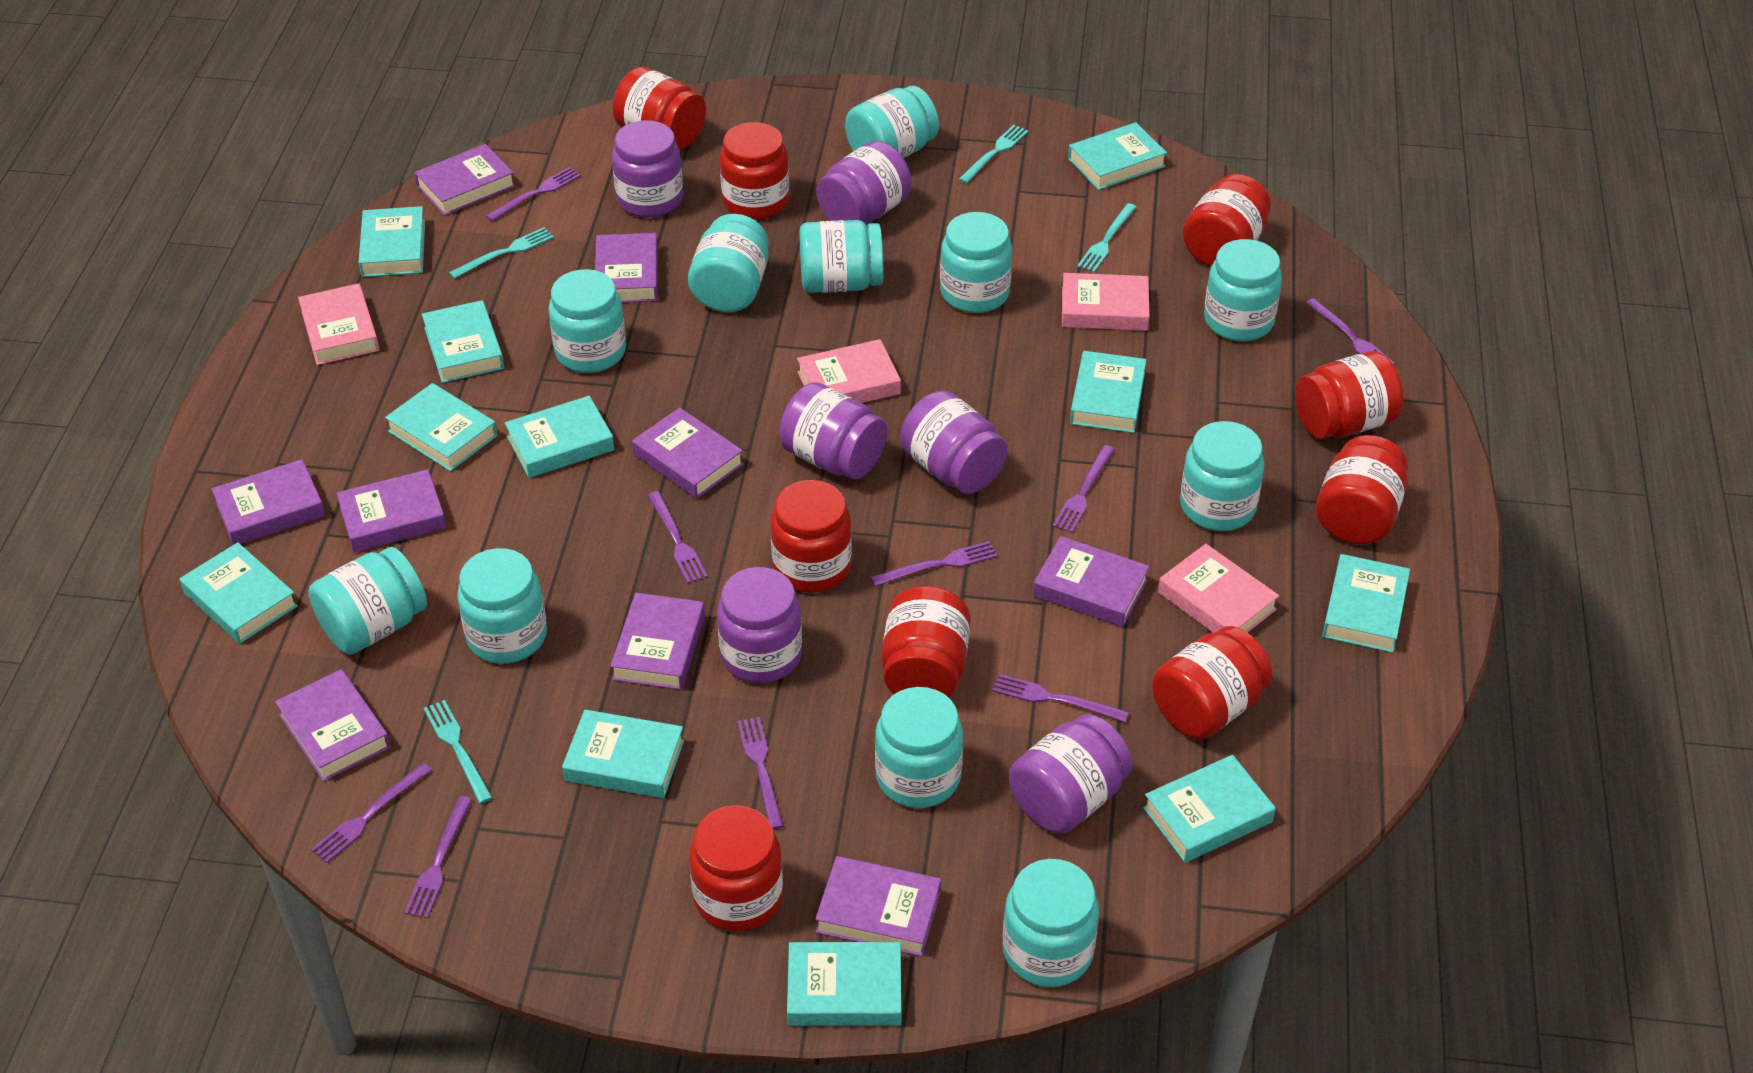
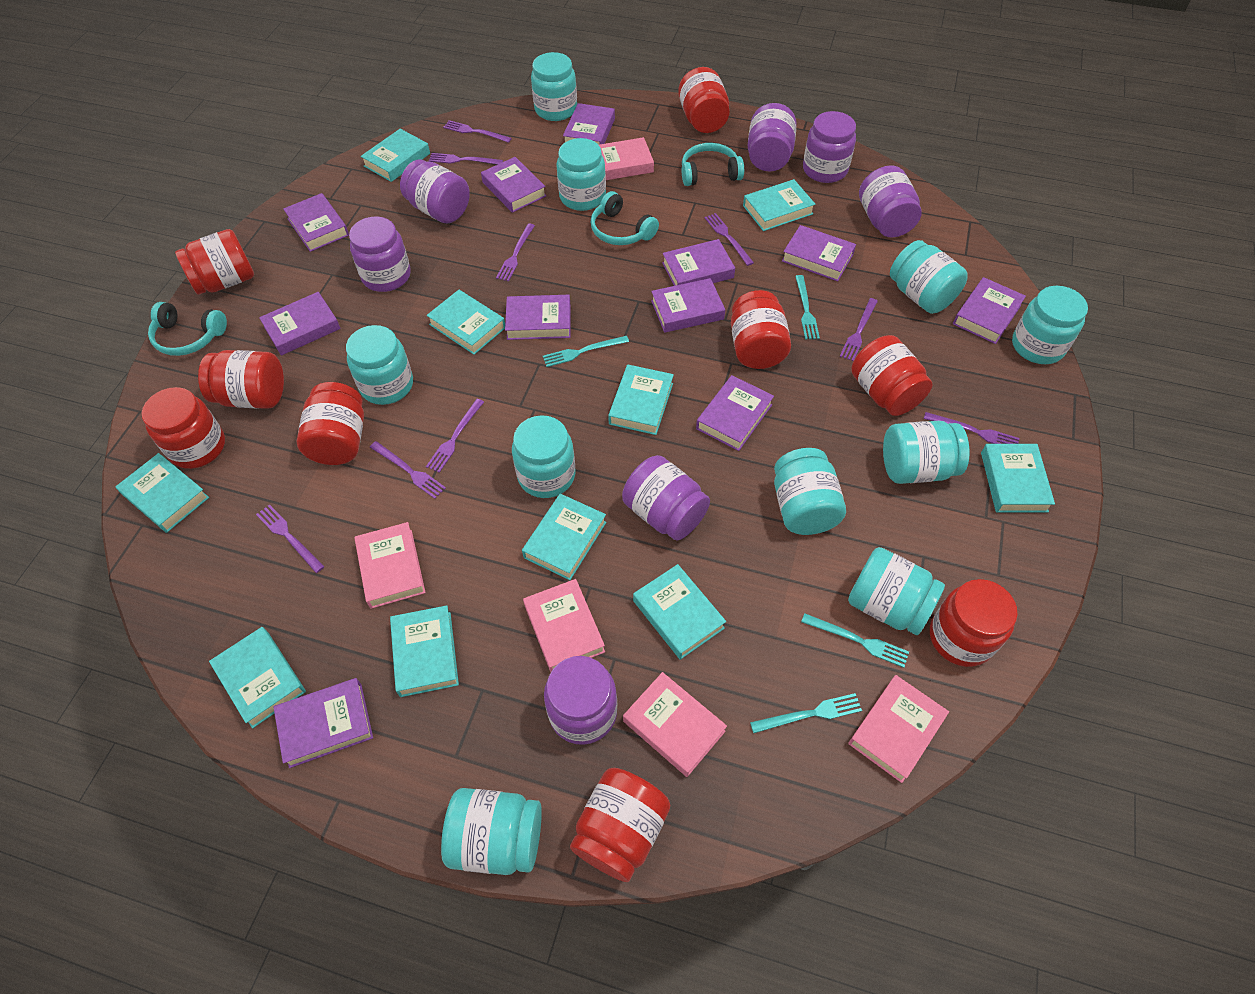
pink book: 4 -> 5
purple book: 9 -> 11
purple jar: 6 -> 7
turquoise book: 11 -> 10
turquoise headphones: 0 -> 3
turquoise jar: 11 -> 10

